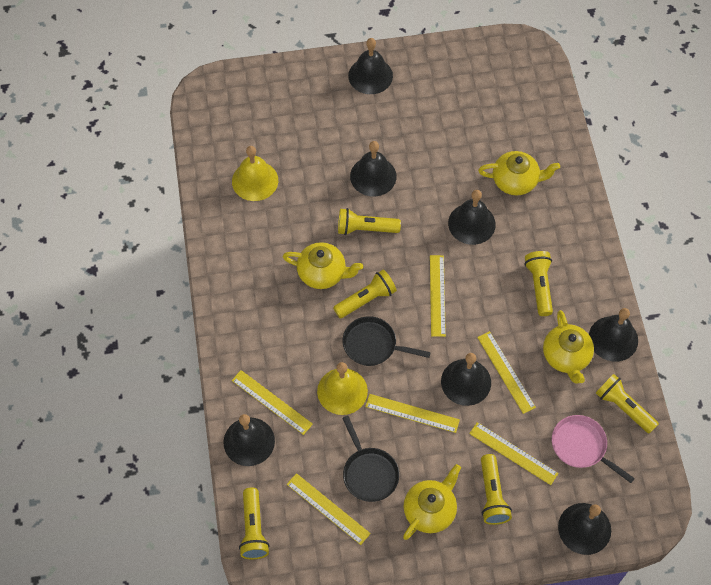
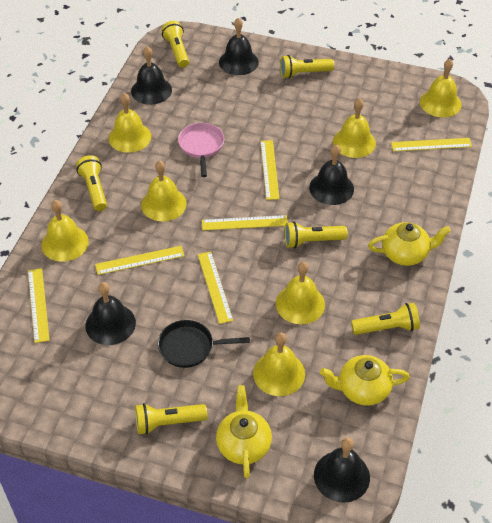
black bell: 7 -> 5
black pan: 2 -> 1
yellow bell: 2 -> 7
yellow teapot: 4 -> 3

